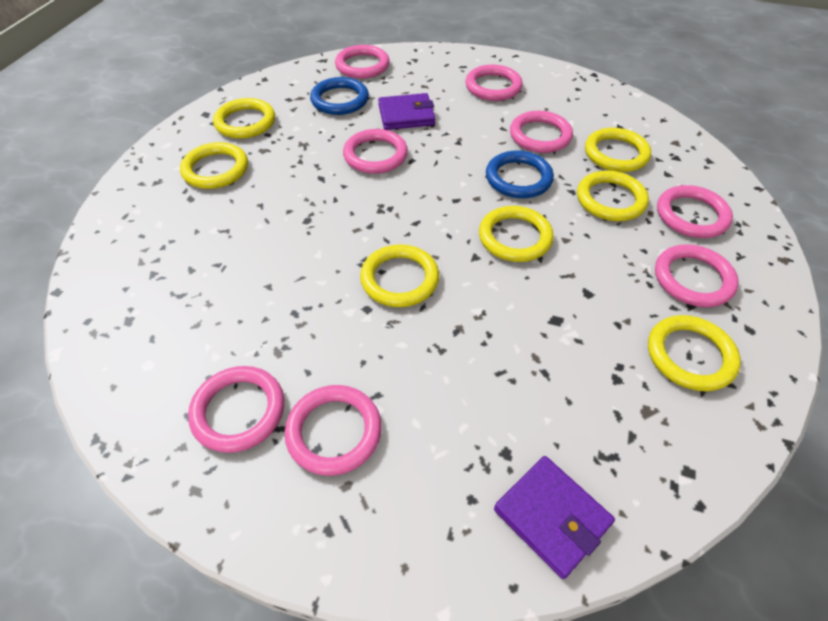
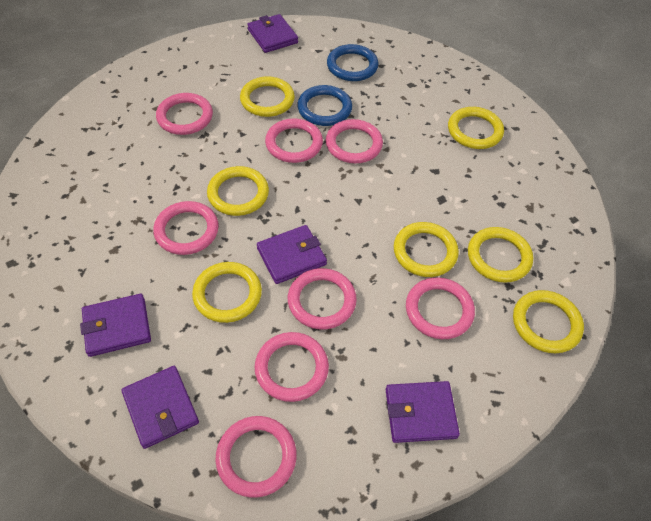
purple wallet: 2 -> 5

